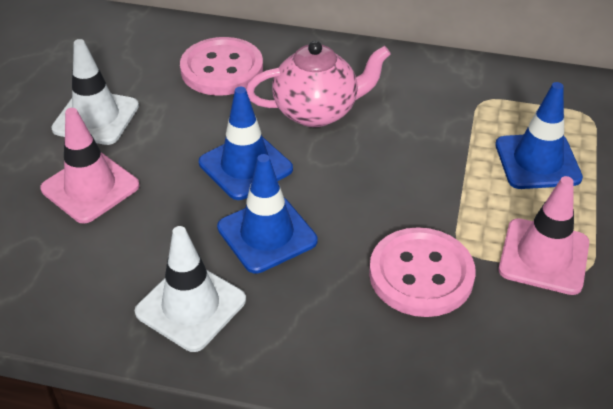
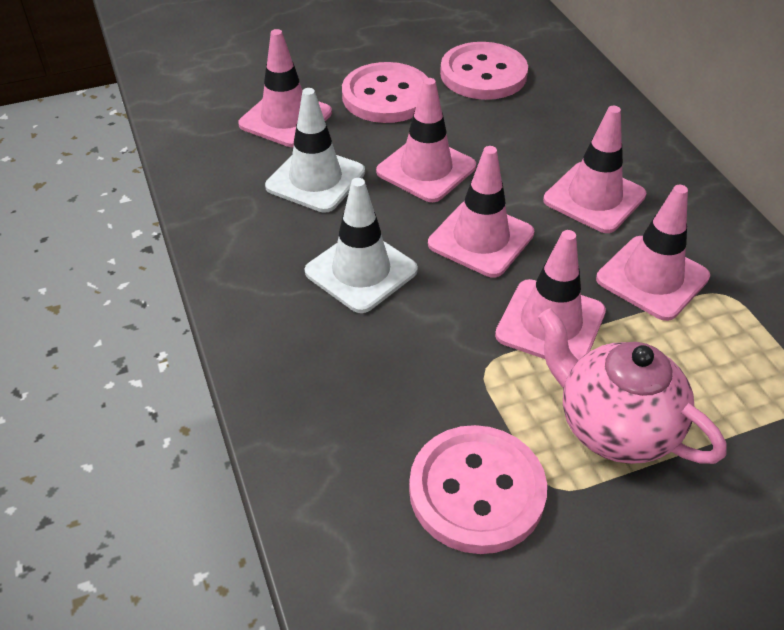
blue traffic cone: 3 -> 0
pink button: 2 -> 3
pink traffic cone: 2 -> 6

